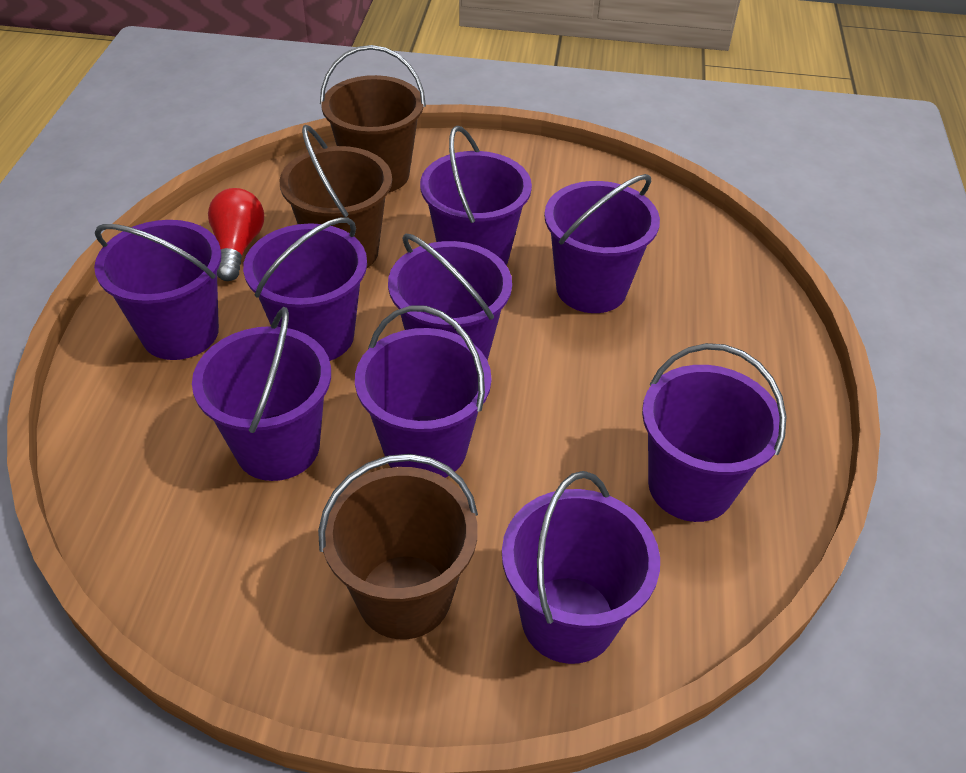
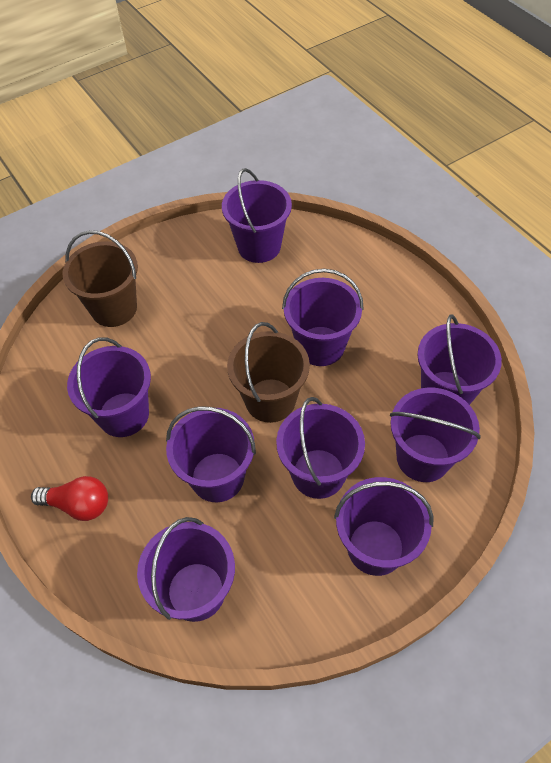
brown bucket: 3 -> 2

